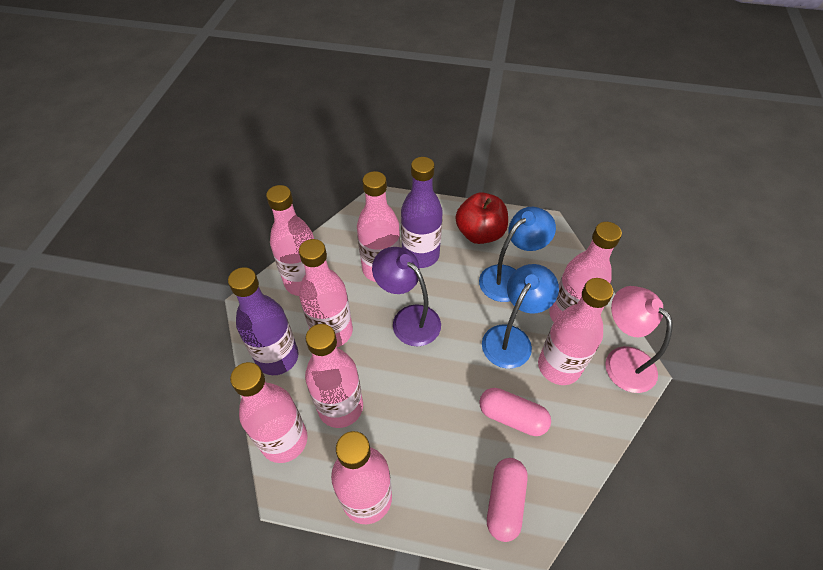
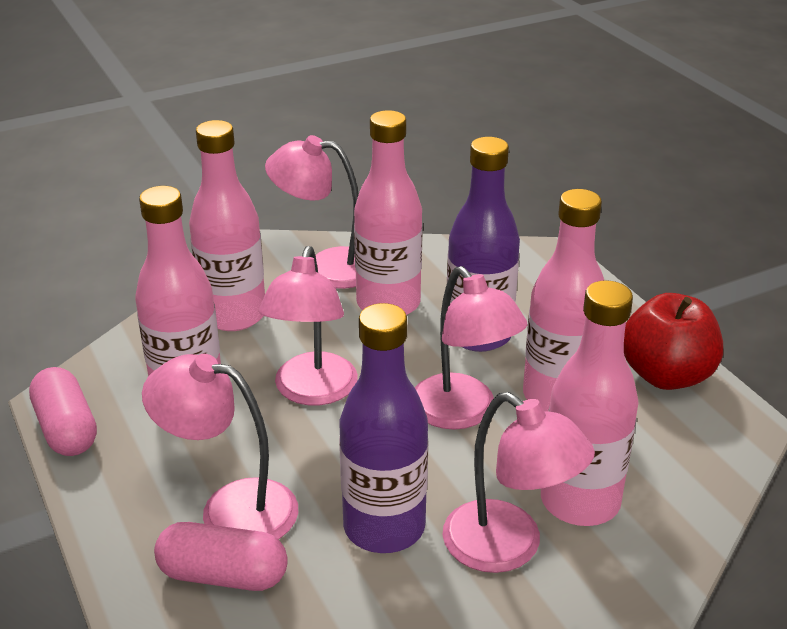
blue lamp: 2 -> 0
pink bottle: 8 -> 5
pink lamp: 1 -> 5
purple lamp: 1 -> 0

